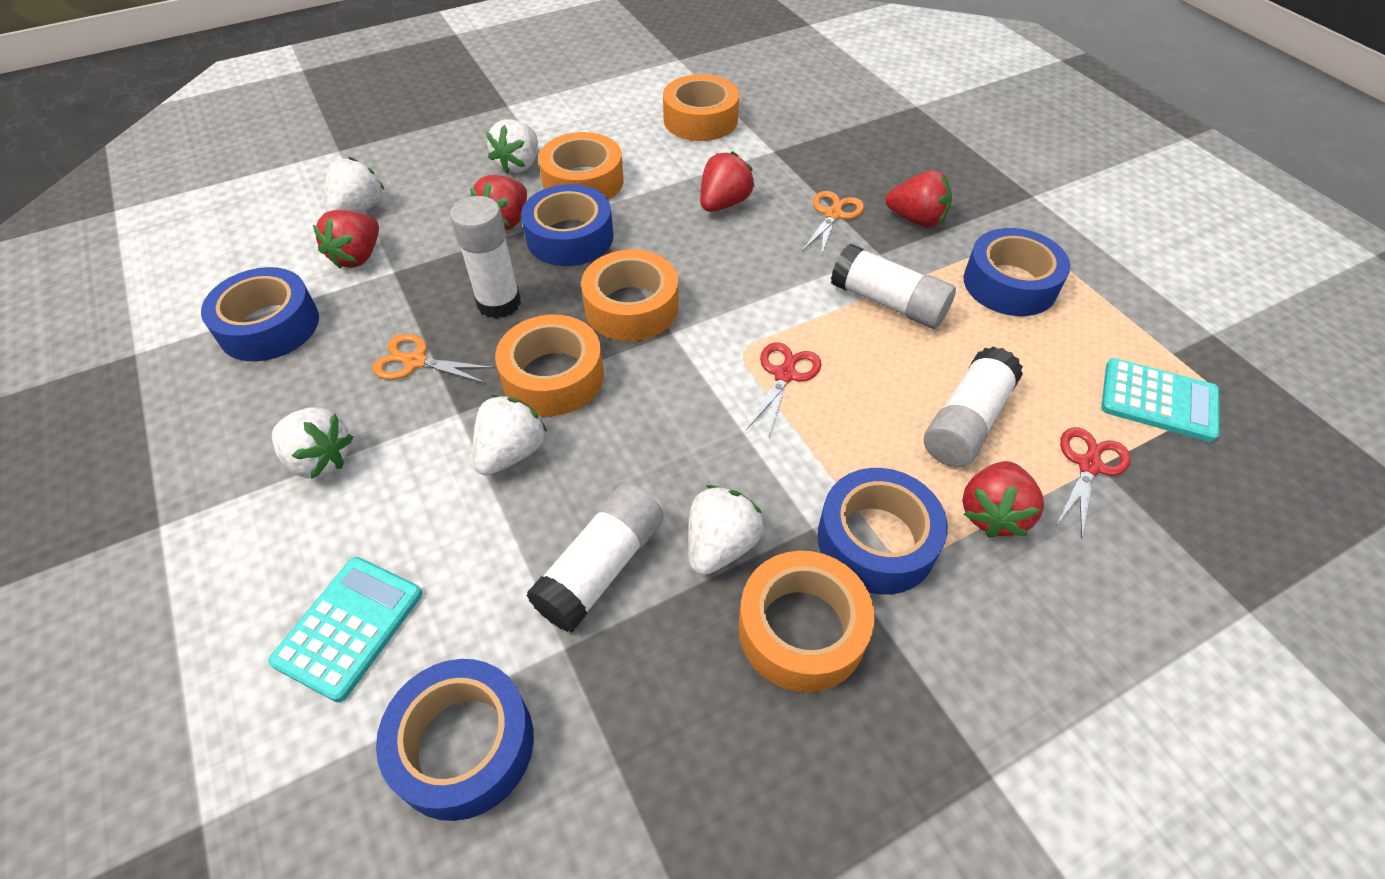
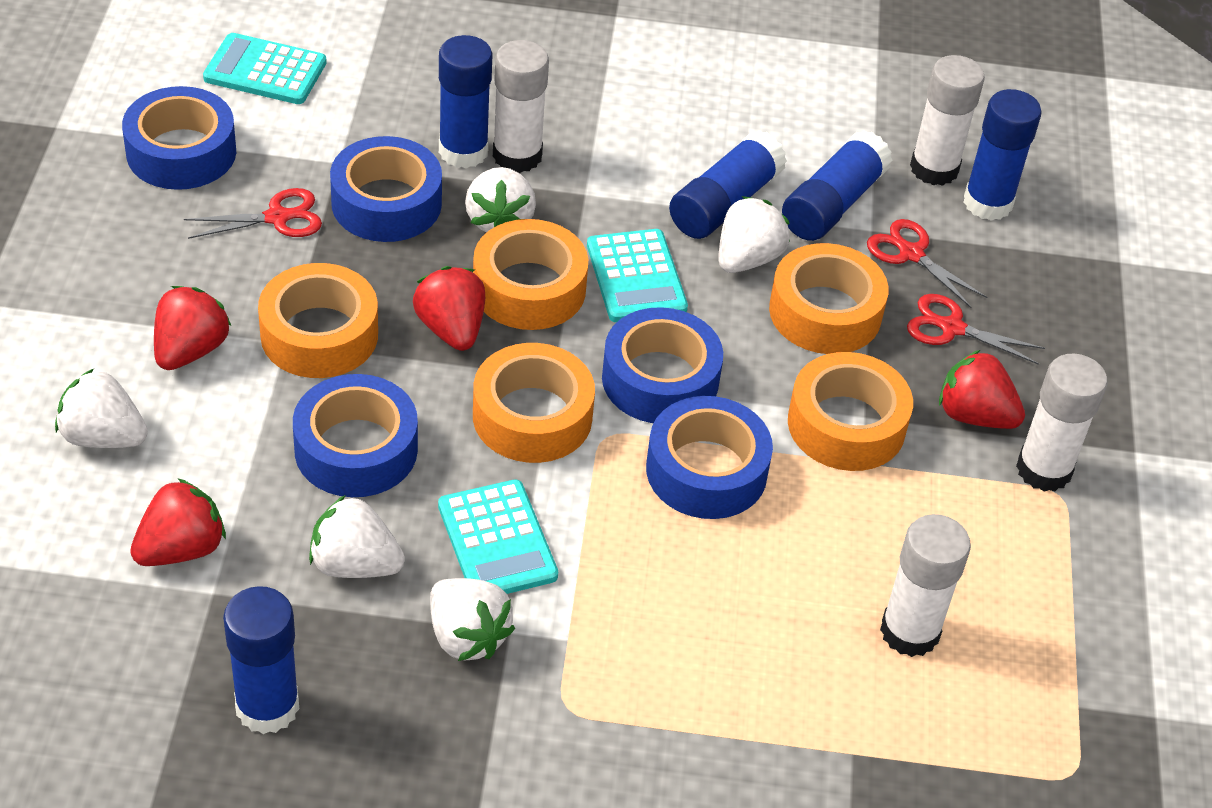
blue glue stick: 0 -> 5
orange scissors: 2 -> 0
red scissors: 2 -> 3
red strawberry: 5 -> 4
turquoise calculator: 2 -> 3

